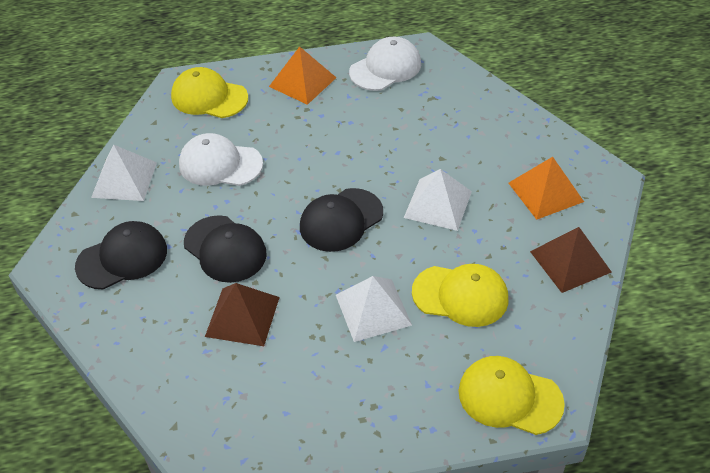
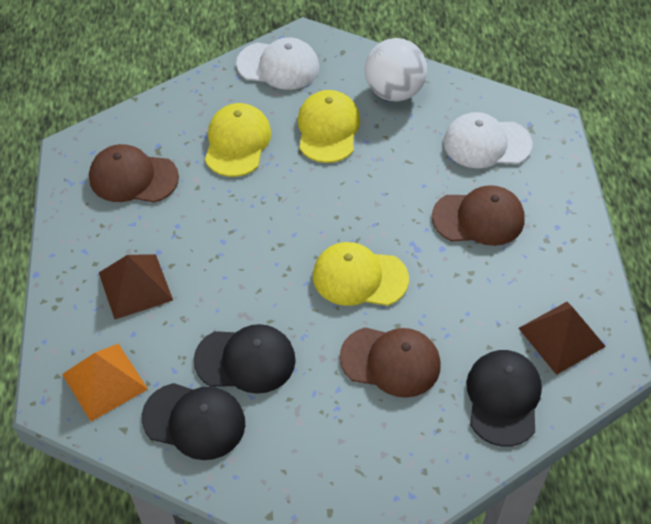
brown cap: 0 -> 3
orange pyramid: 2 -> 1
white ball: 0 -> 1
white pyramid: 3 -> 0

